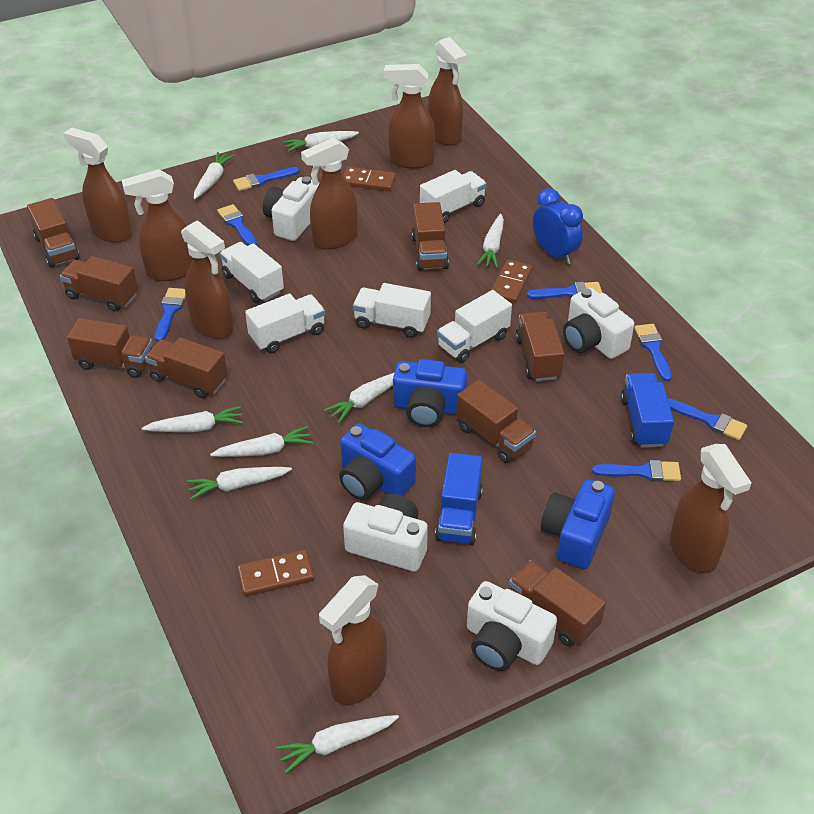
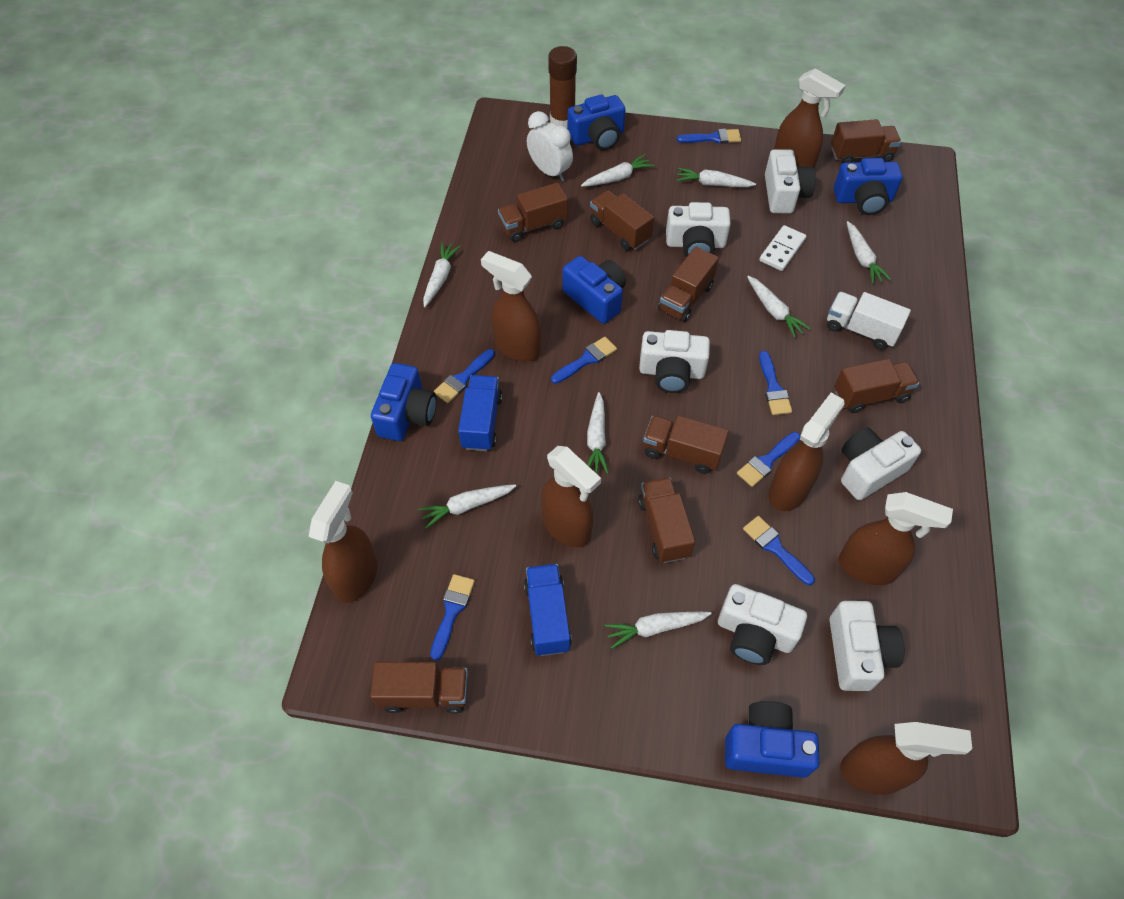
blue camera: 3 -> 5
blue clock: 1 -> 0
brown domino: 3 -> 0
brown glue stick: 0 -> 1
brown spray bottle: 8 -> 7
white camera: 4 -> 6
white clock: 0 -> 1
white domino: 0 -> 1
white truck: 5 -> 1

